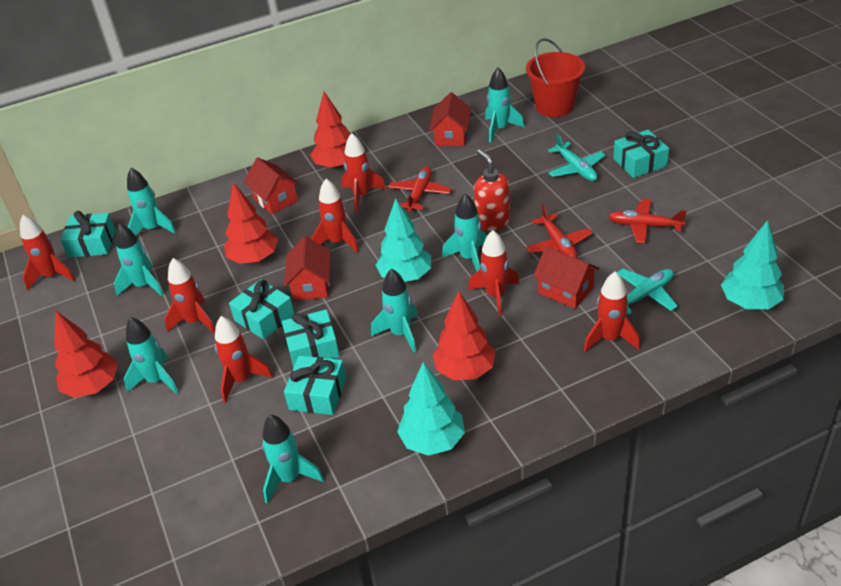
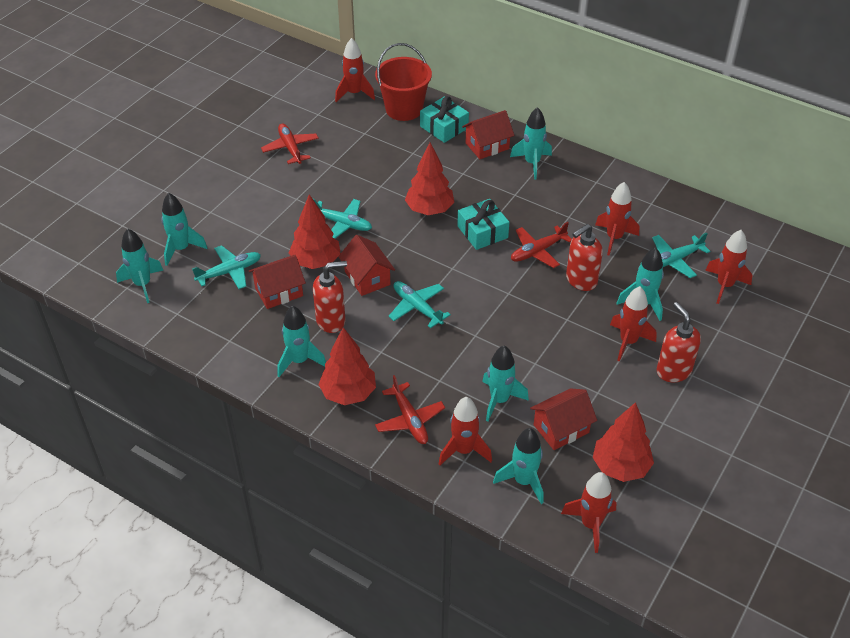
red rocket: 7 -> 6
red soap dispenser: 1 -> 3
turquoise gift: 5 -> 2
turquoise plane: 2 -> 4
turquoise tree: 3 -> 0

